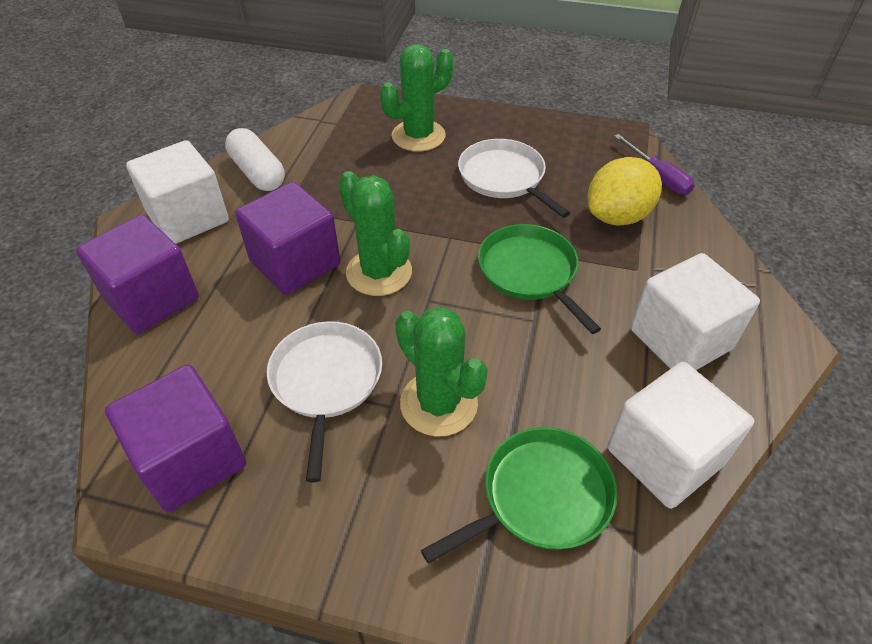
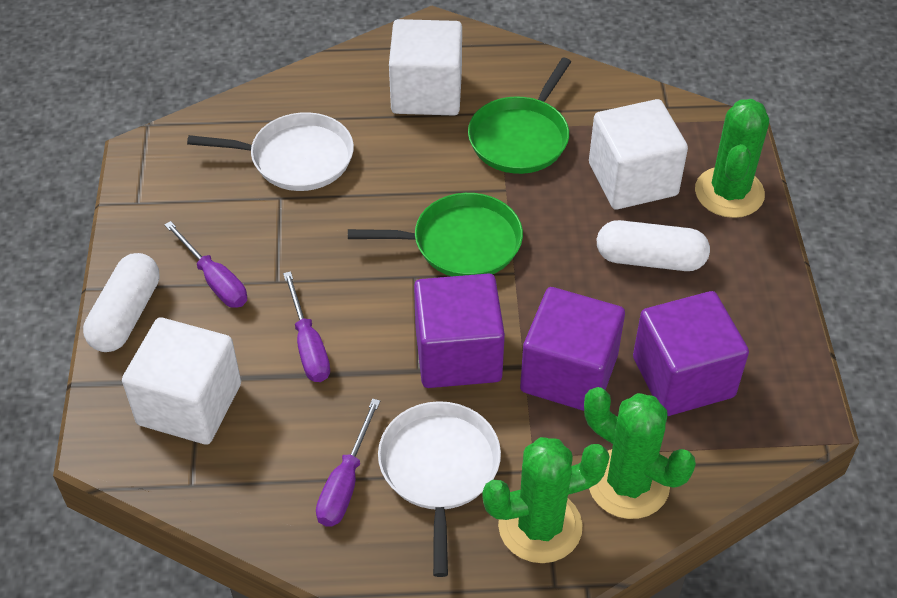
purple screwdriver: 1 -> 3
white capsule: 1 -> 2
yellow lemon: 1 -> 0

